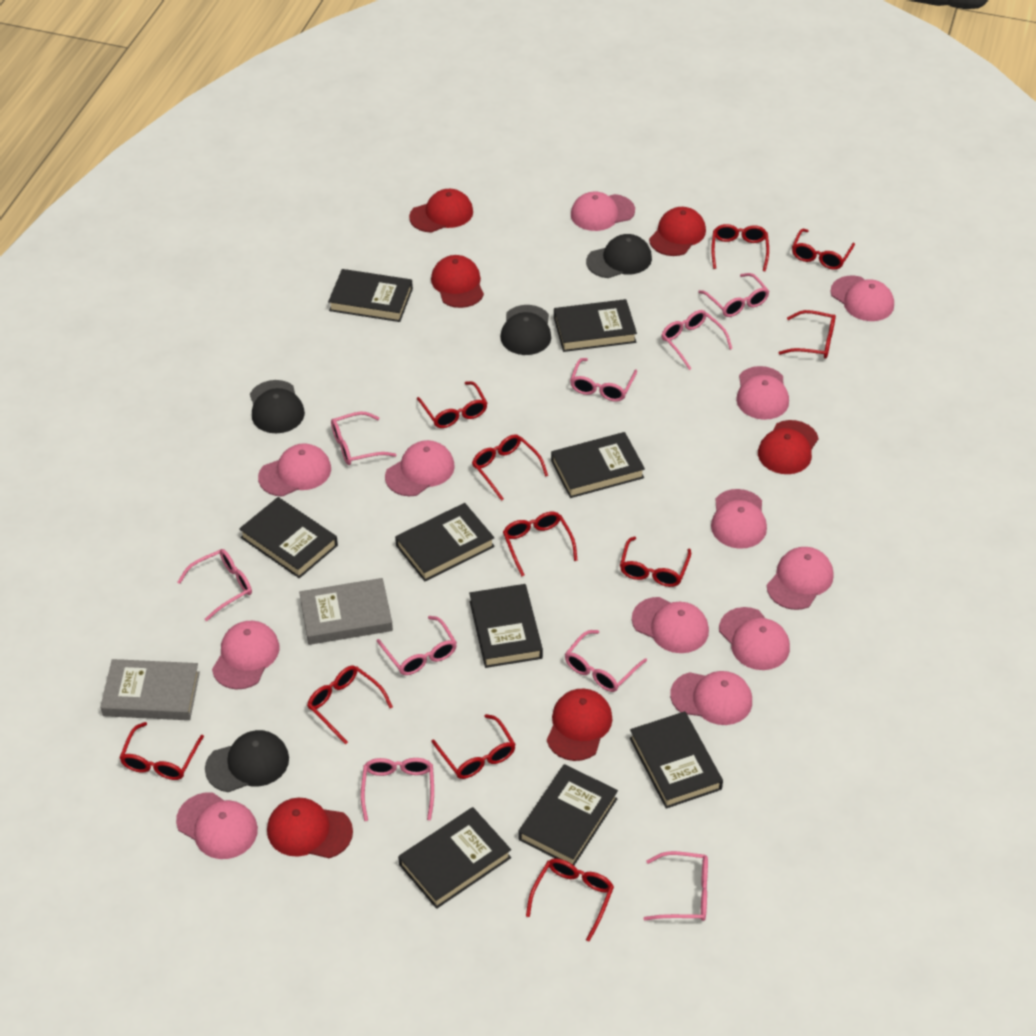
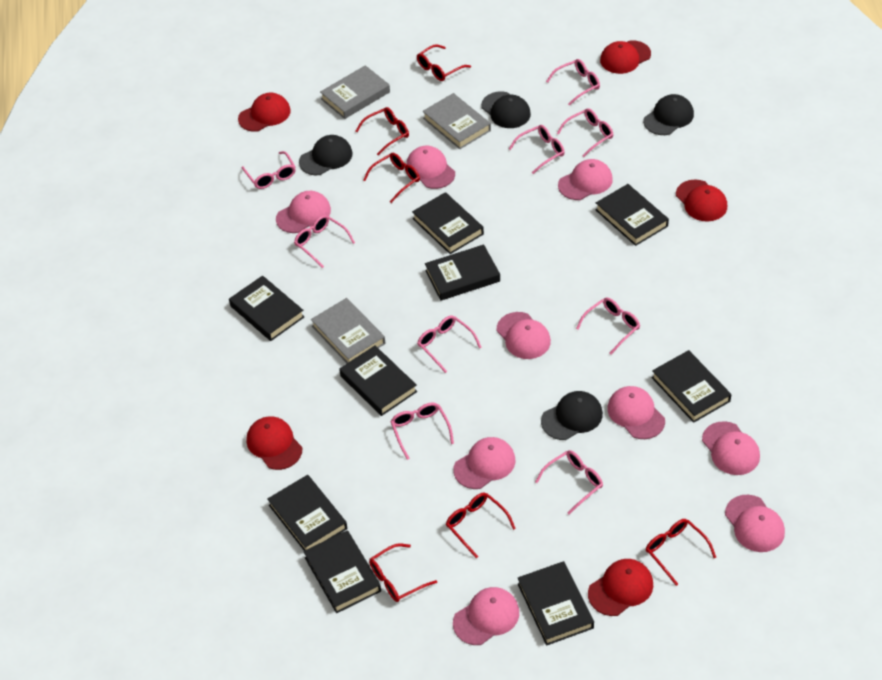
grey book: 2 -> 3
pink cap: 12 -> 9
red cap: 6 -> 5
red glasses: 11 -> 6

